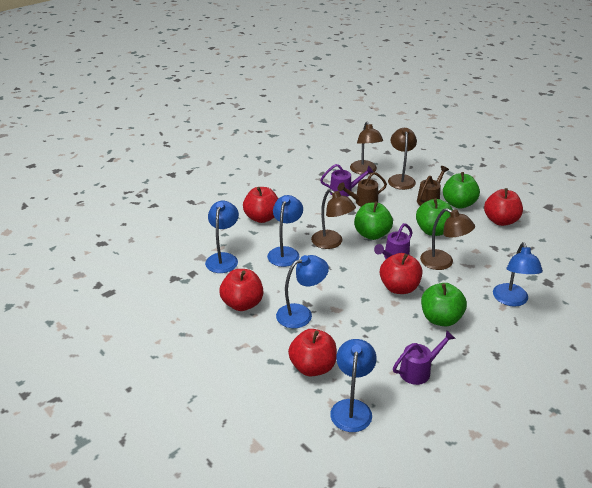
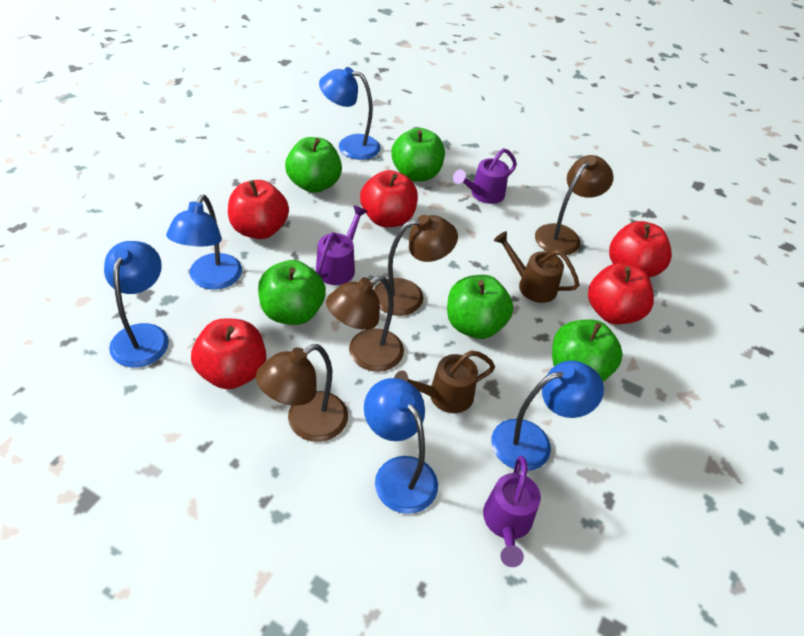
green apple: 4 -> 5

